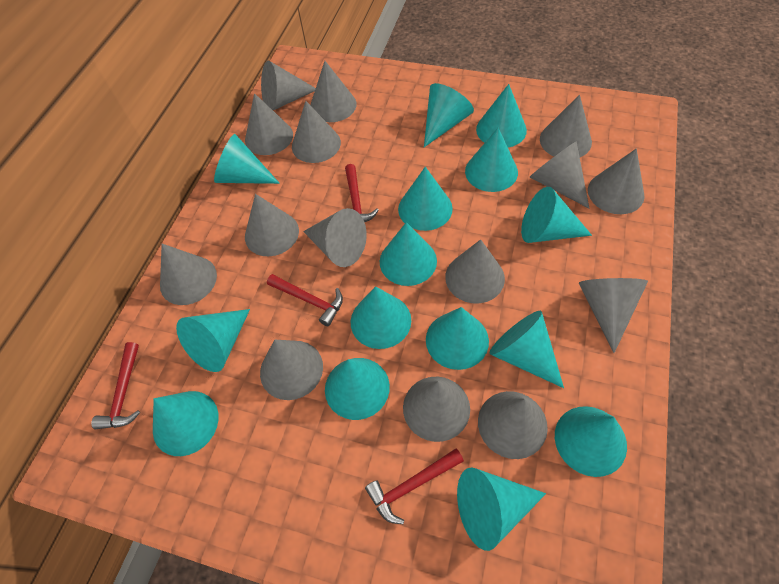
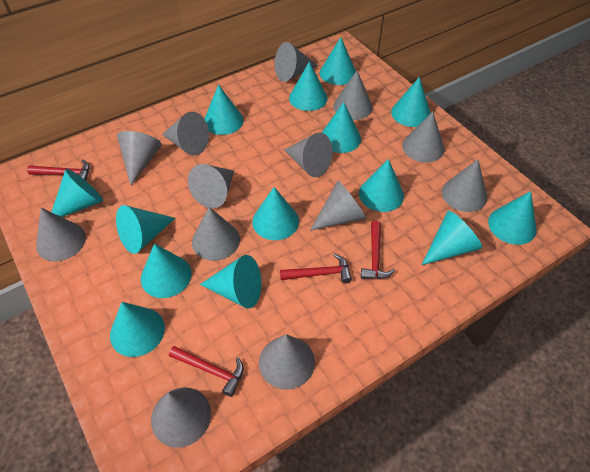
grey cone: 15 -> 13
turquoise cone: 15 -> 14

